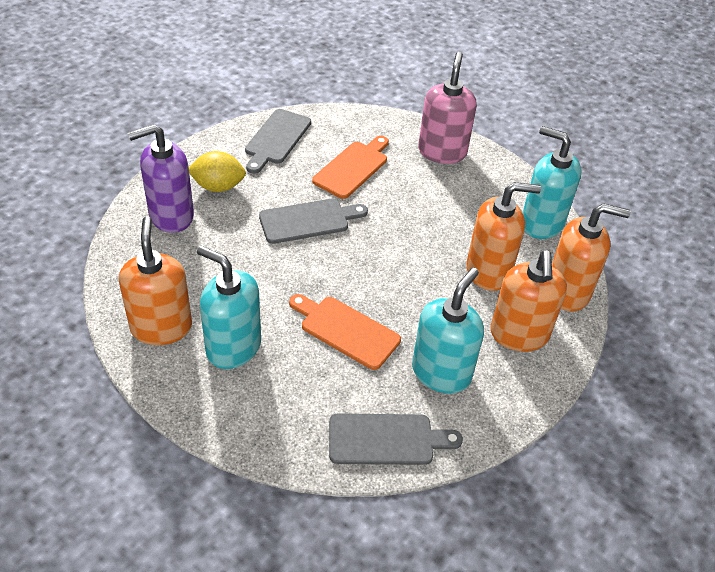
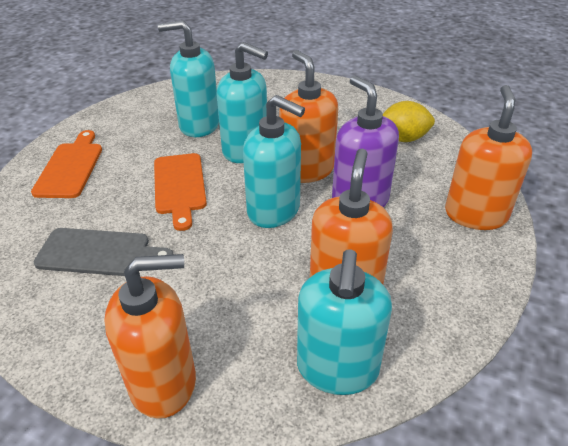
grey cutting board: 3 -> 1
pink soap dispenser: 1 -> 0
turquoise soap dispenser: 3 -> 4

